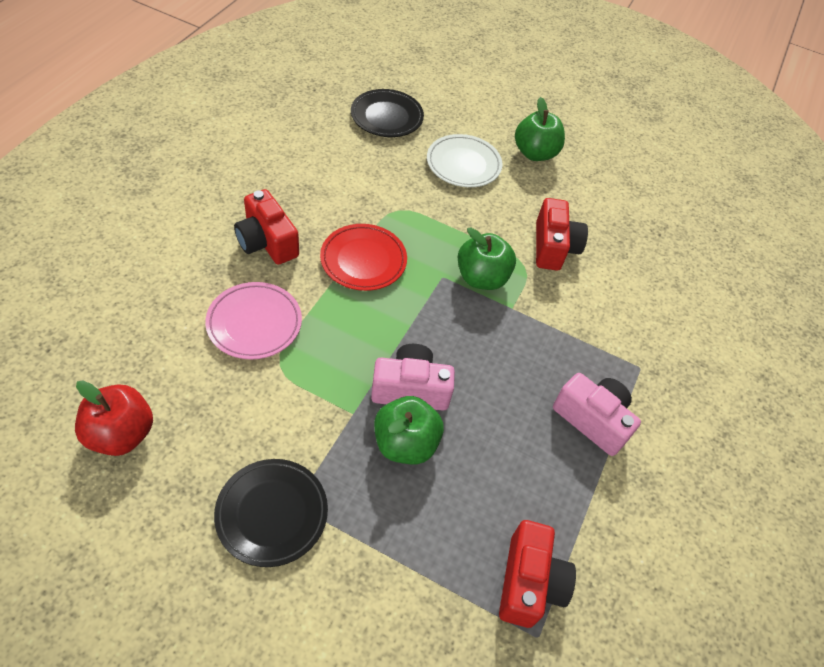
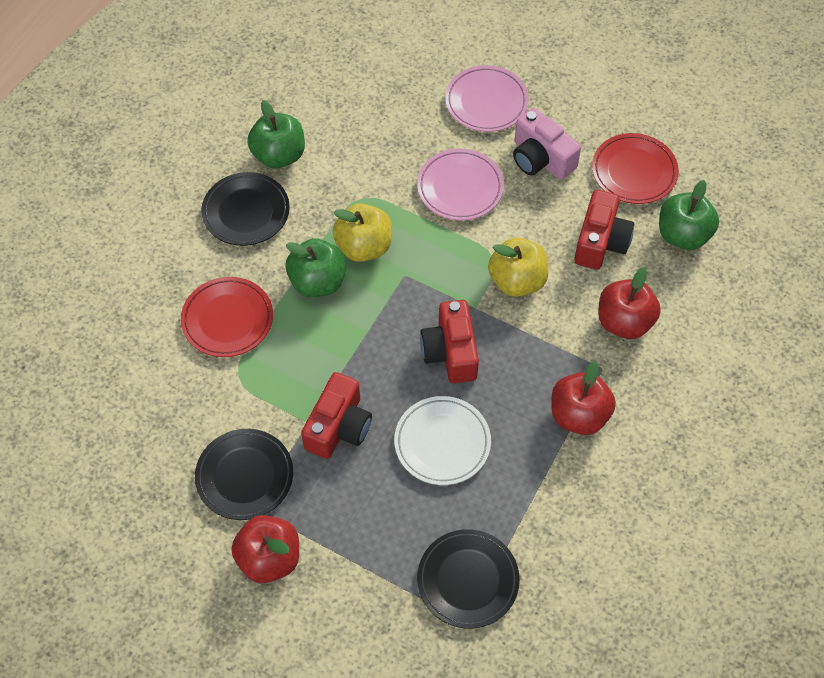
black plate: 2 -> 3
pink camera: 2 -> 1
pink plate: 1 -> 2
red apple: 1 -> 3
red plate: 1 -> 2
yellow apple: 0 -> 2

